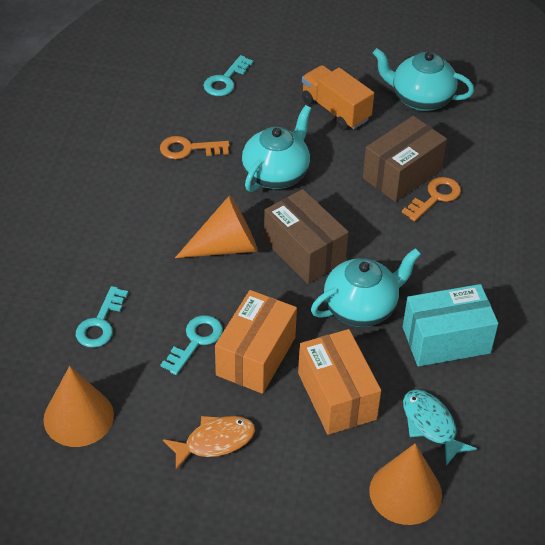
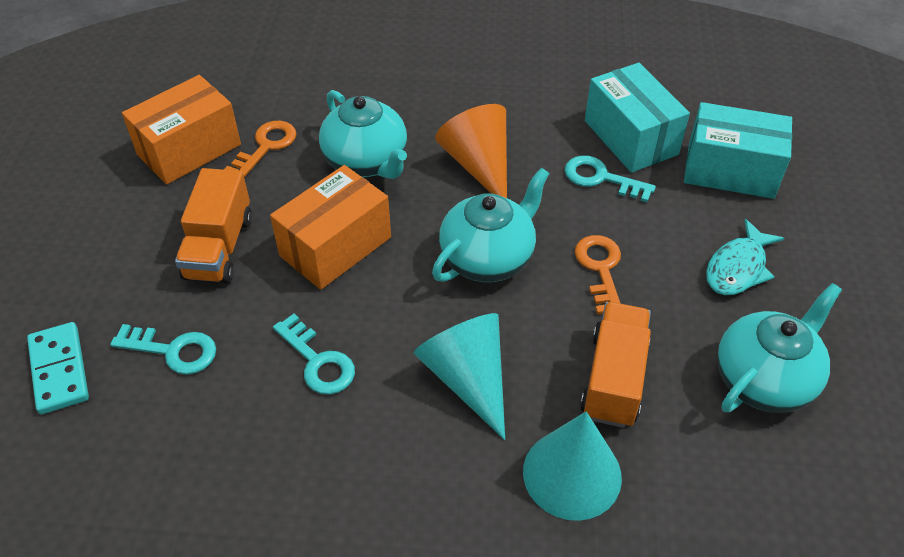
brown box: 2 -> 0
orange cone: 3 -> 1
orange fish: 1 -> 0
orange truck: 1 -> 2
turquoise box: 1 -> 2
turquoise cone: 0 -> 2
turquoise domino: 0 -> 1

